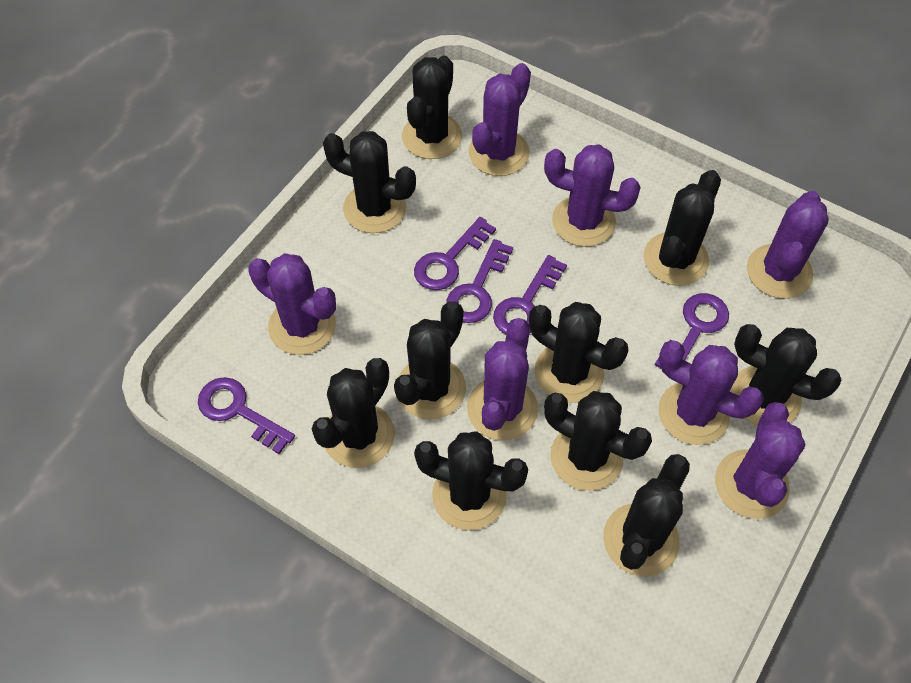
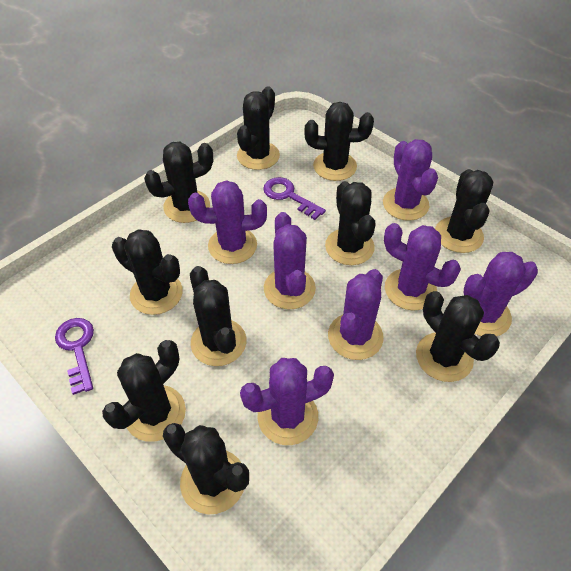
purple key: 5 -> 2

